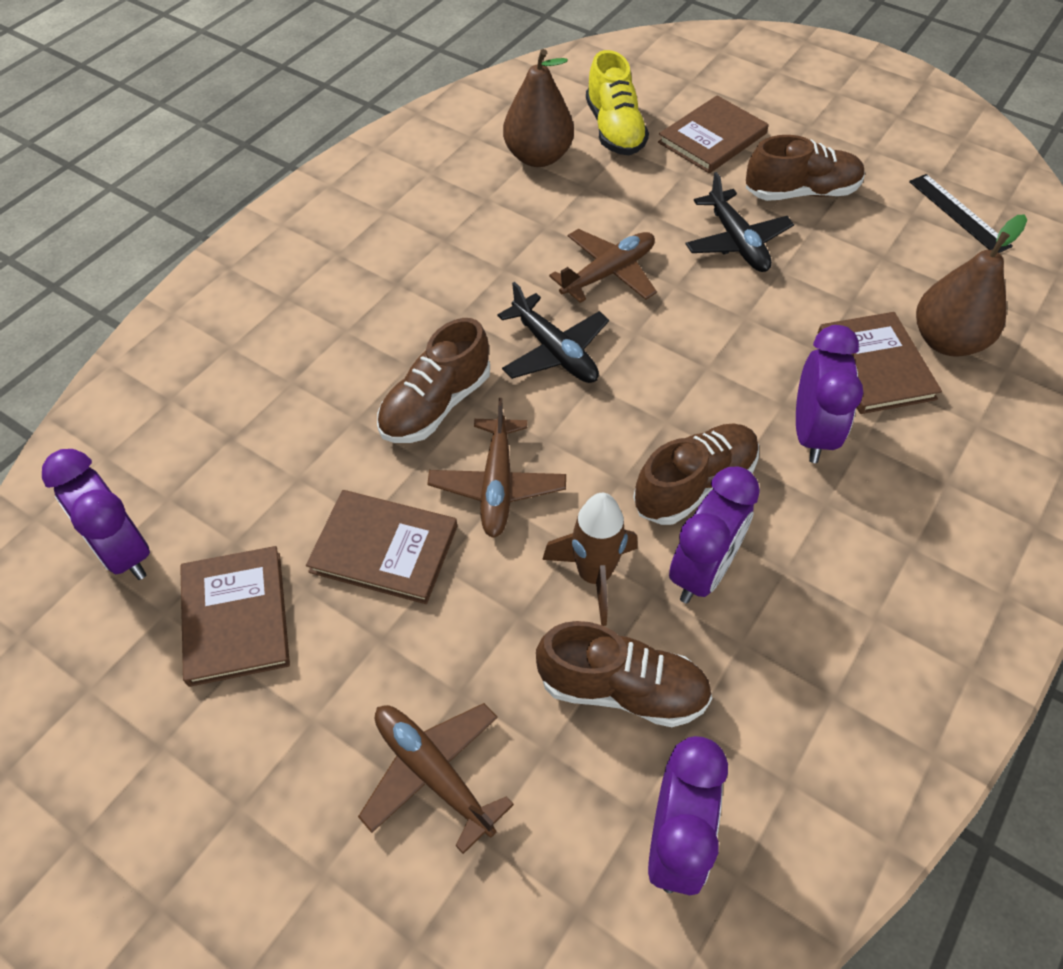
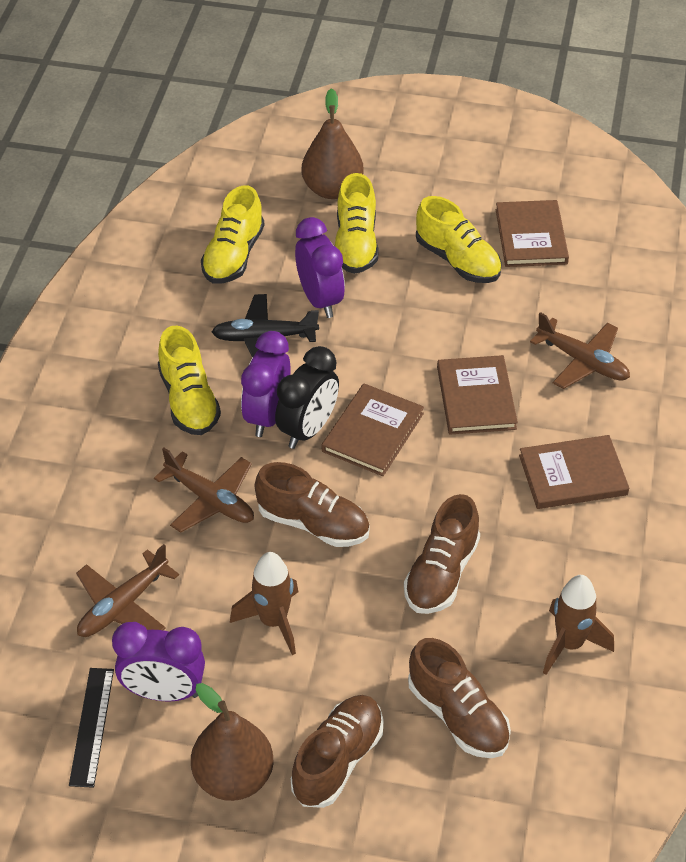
black clock: 0 -> 1
black plane: 2 -> 1
brown rocket: 1 -> 2
purple clock: 4 -> 3
yellow shoe: 1 -> 4

